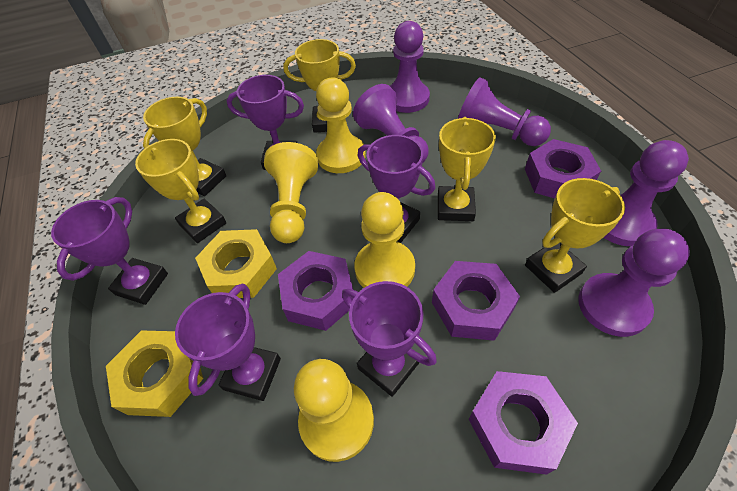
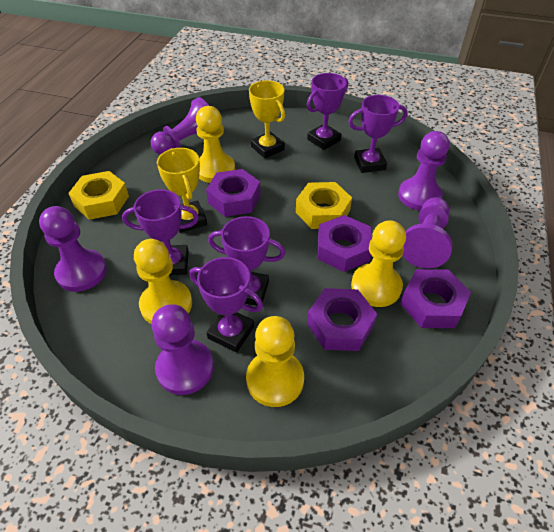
yellow trophy: 5 -> 2

